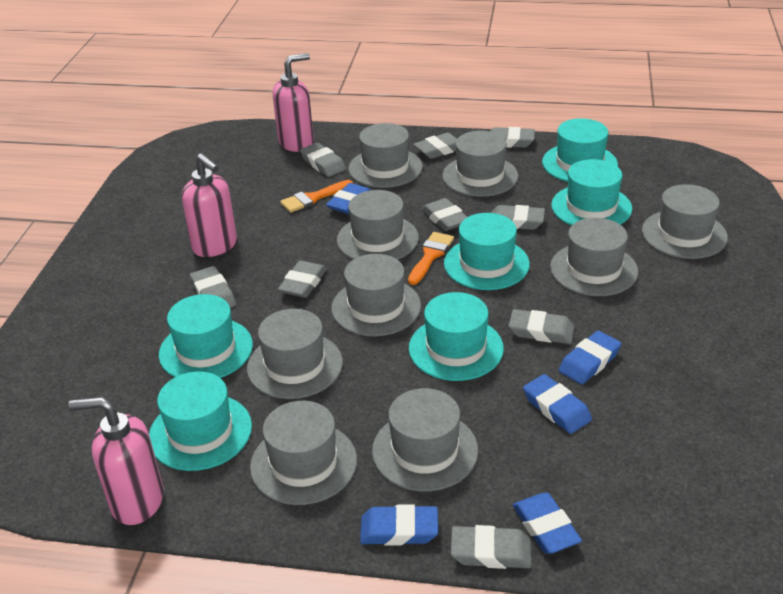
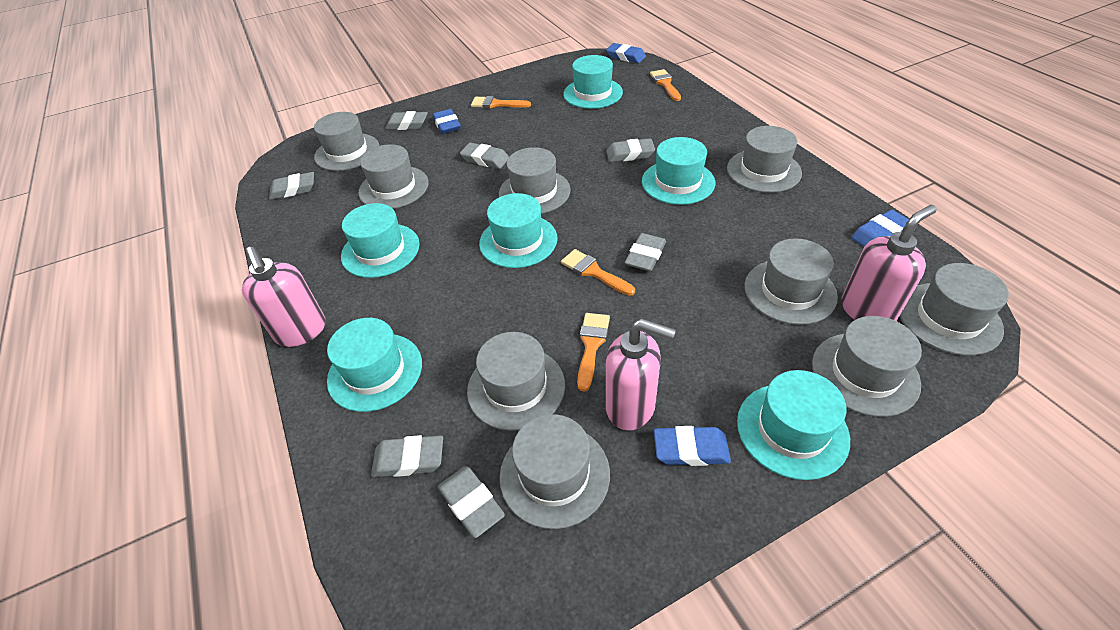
blue eraser: 5 -> 4
grey eraser: 9 -> 7
orange brush: 2 -> 4

